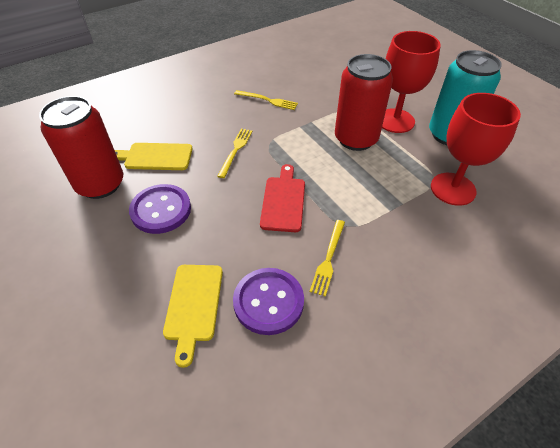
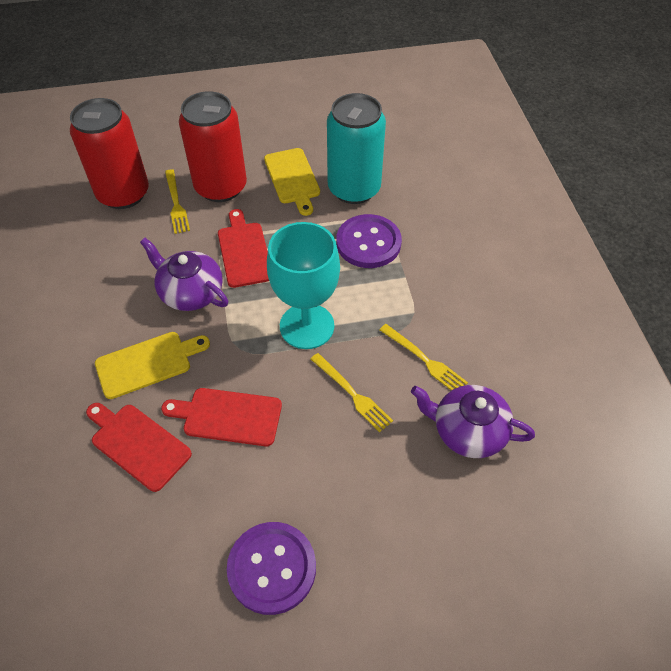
purple teapot: 0 -> 2
red cutting board: 1 -> 3
red goblet: 2 -> 0
turquoise goblet: 0 -> 1

